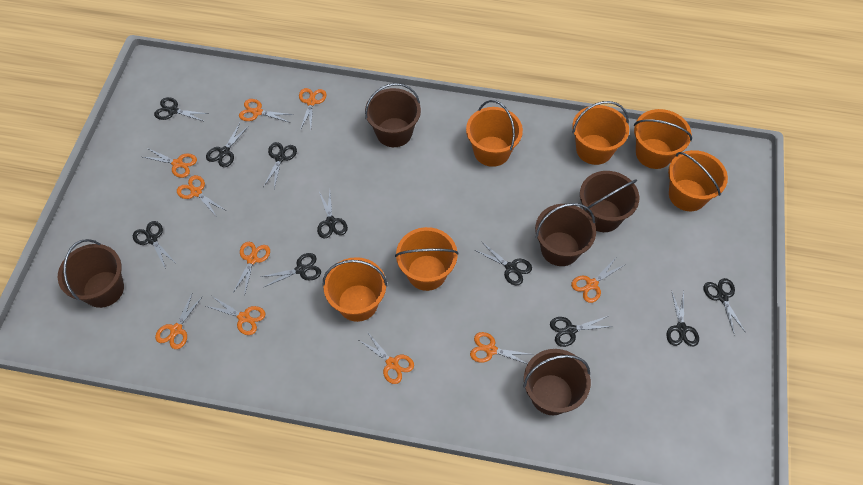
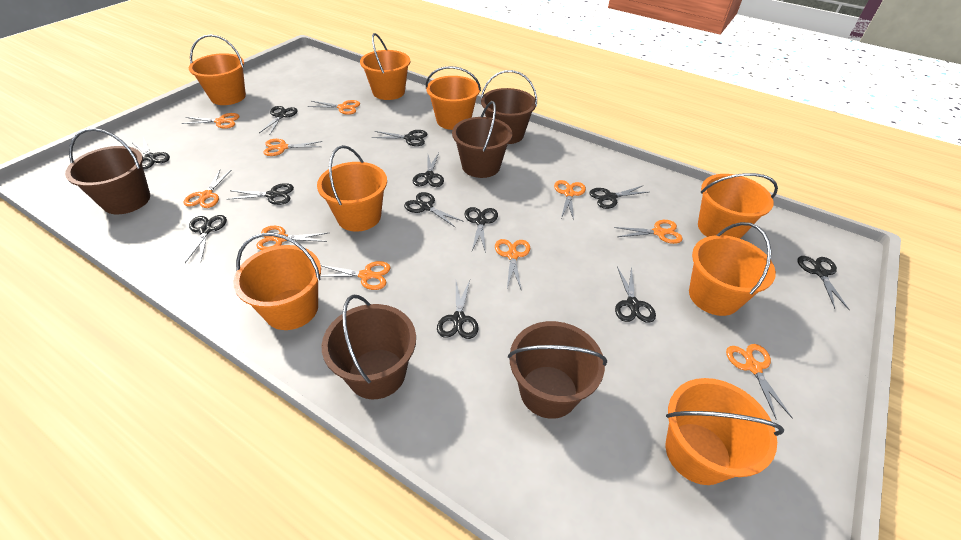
black scissors: 10 -> 12
orange bucket: 6 -> 8

